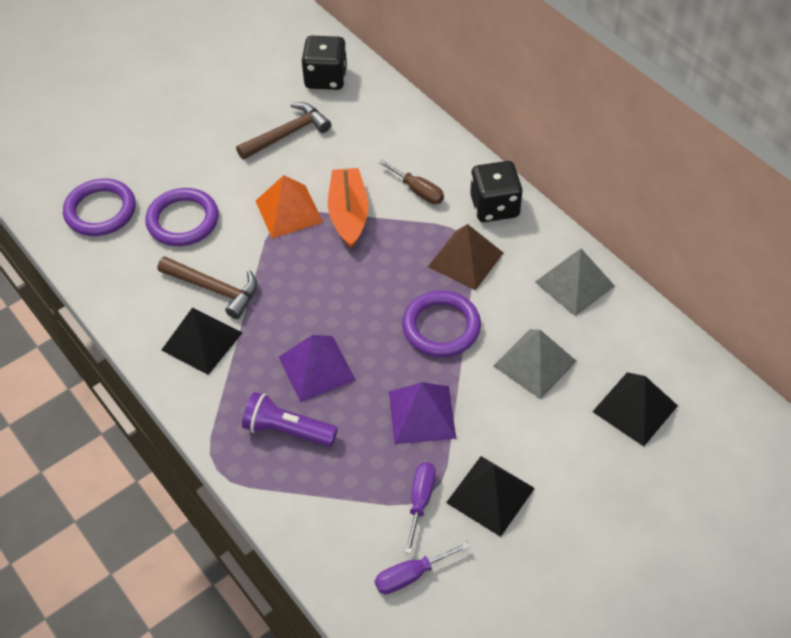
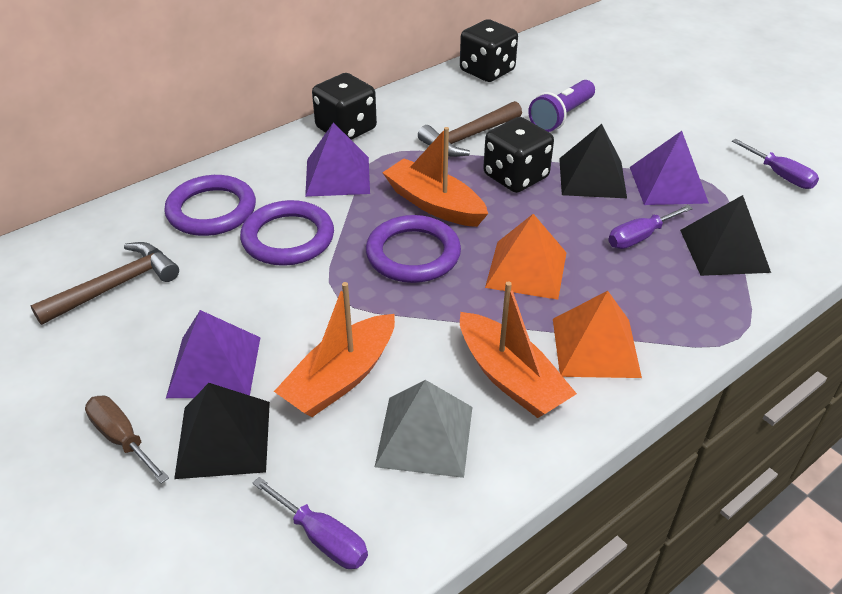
black dice: 2 -> 3
brown pyramid: 1 -> 0
grey pyramid: 2 -> 1
orange boat: 1 -> 3
orange pyramid: 1 -> 2
purple pyramid: 2 -> 3
purple screwdriver: 2 -> 3

